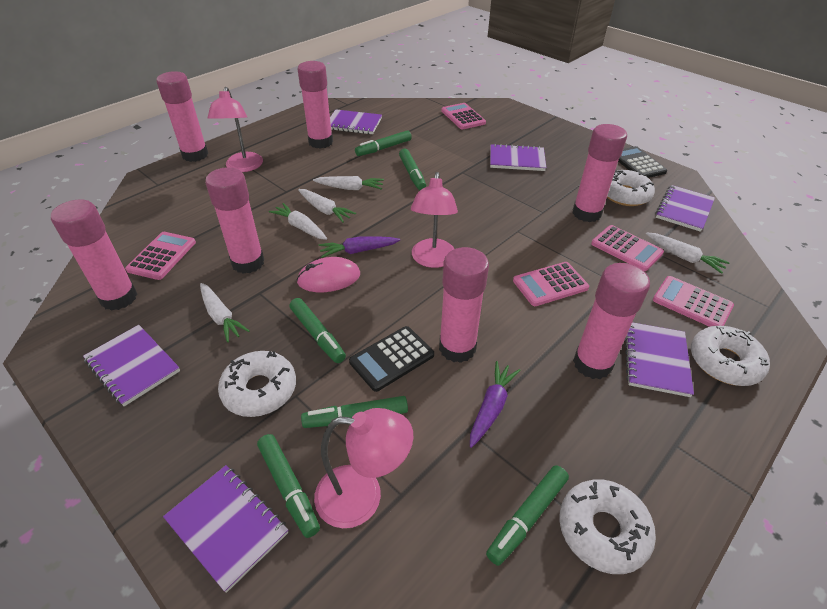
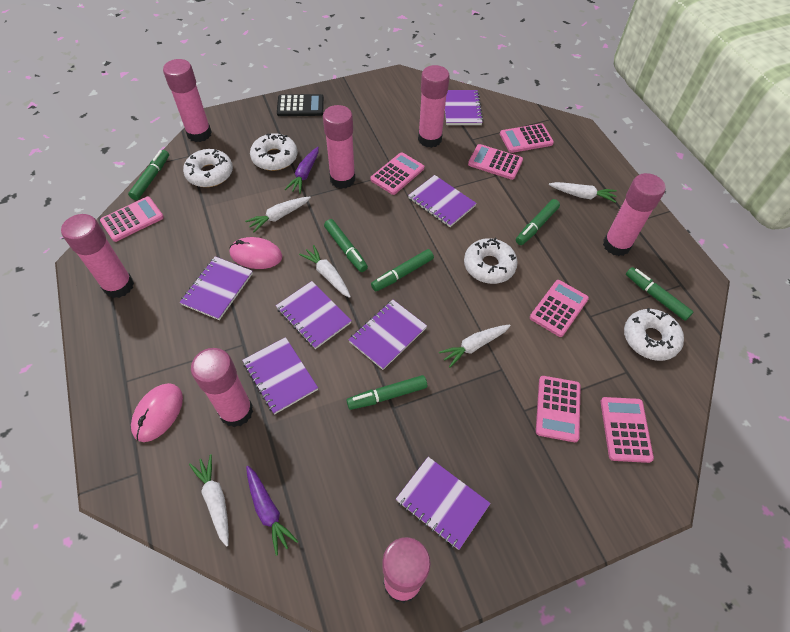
black calculator: 2 -> 1
pink calculator: 5 -> 7
pink lamp: 3 -> 0
pink mouse: 1 -> 2
purple notebook: 6 -> 7

